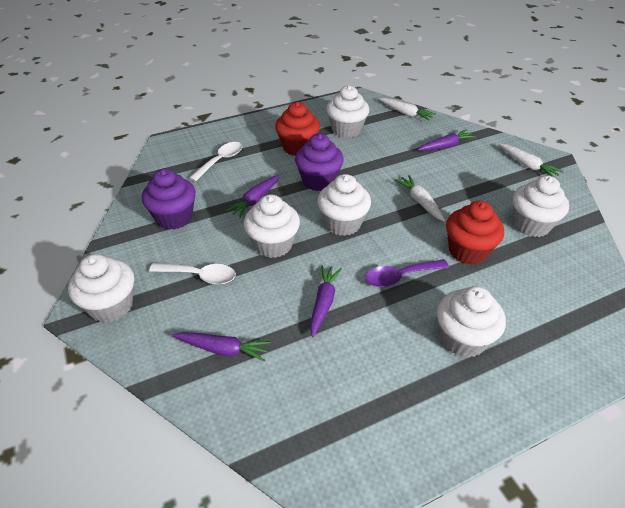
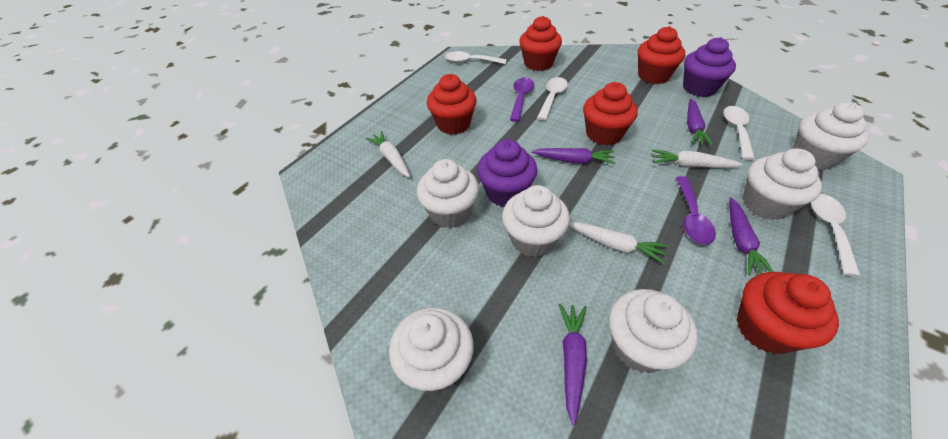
purple spoon: 1 -> 2
red cupcake: 2 -> 5
white spoon: 2 -> 4

